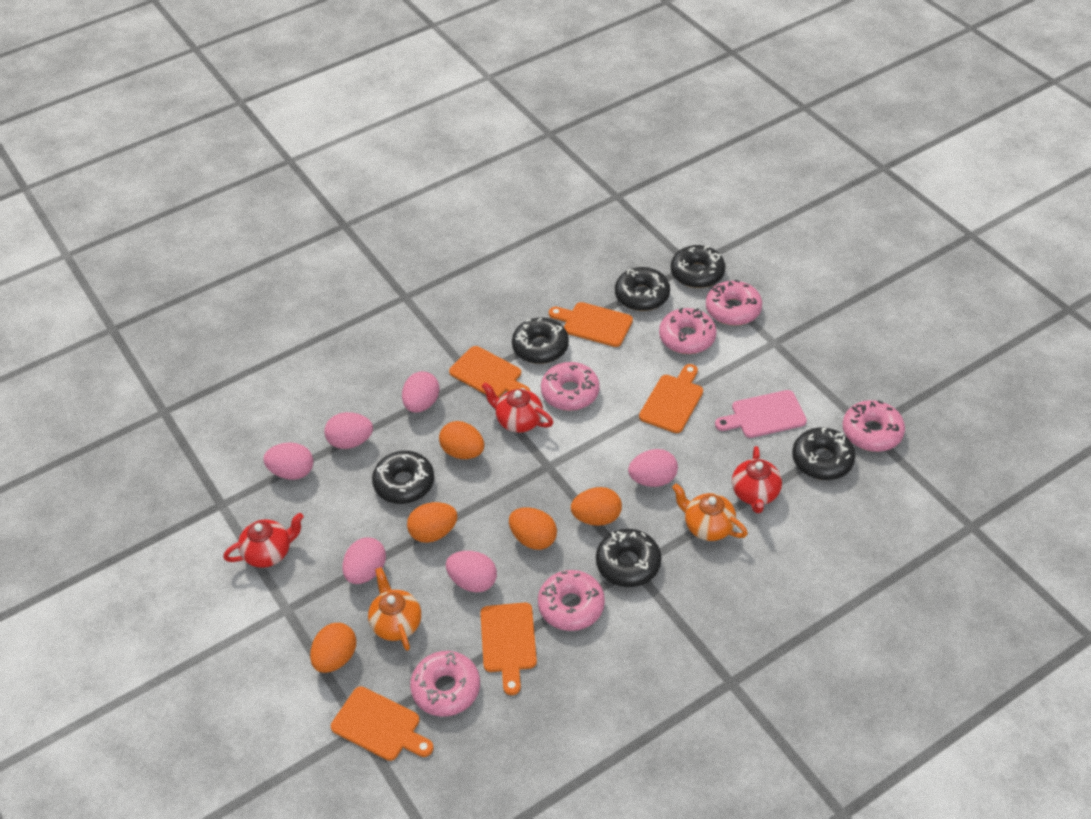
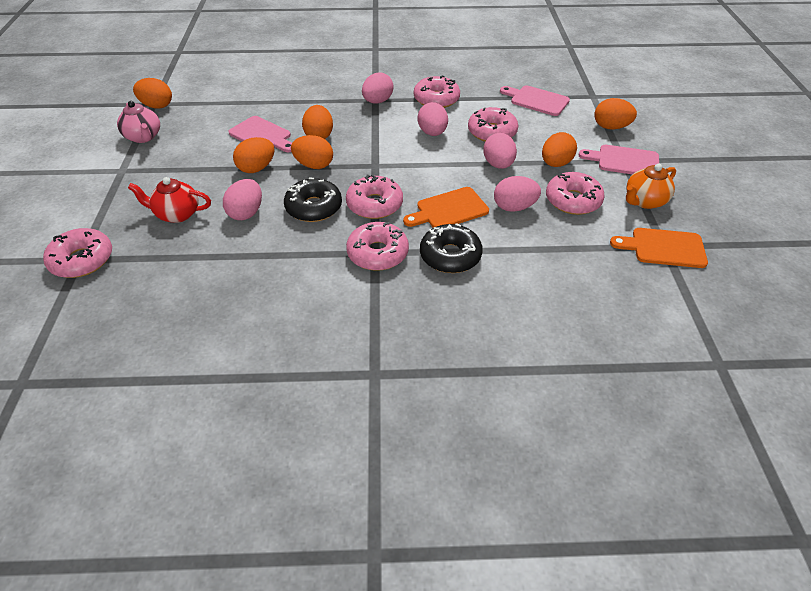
black donut: 6 -> 2
orange cutting board: 5 -> 2
orange egg: 5 -> 6
orange teapot: 2 -> 1
pink cutting board: 1 -> 3
pink egg: 6 -> 5
pink teapot: 0 -> 1
red teapot: 3 -> 1

